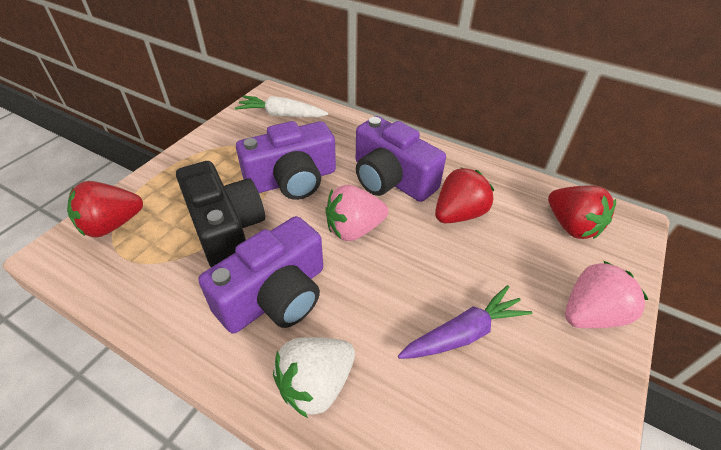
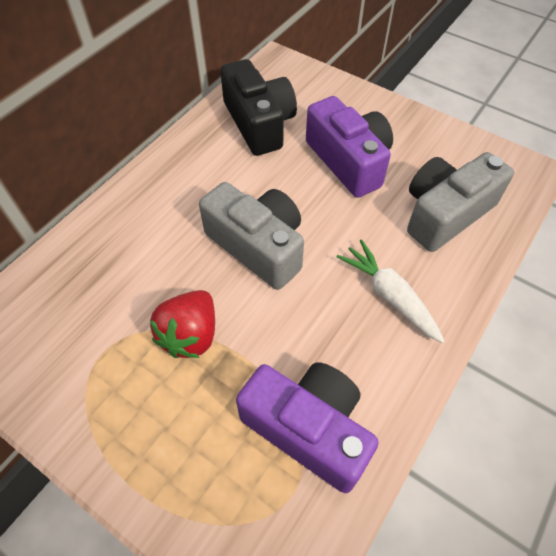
grey camera: 0 -> 2
pink strawberry: 2 -> 0
purple camera: 3 -> 2
purple carrot: 1 -> 0
red strawberry: 3 -> 1
white strawberry: 1 -> 0

